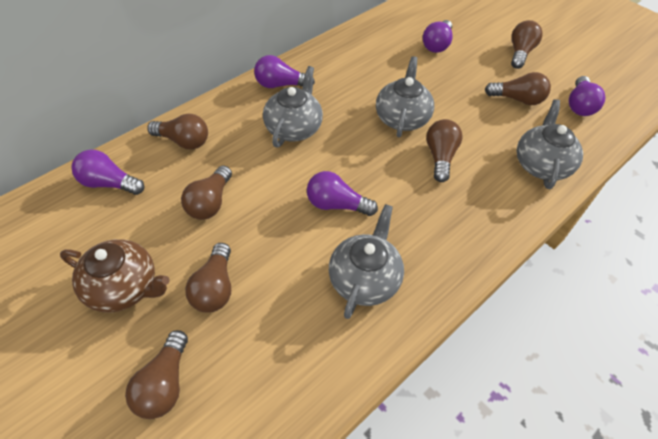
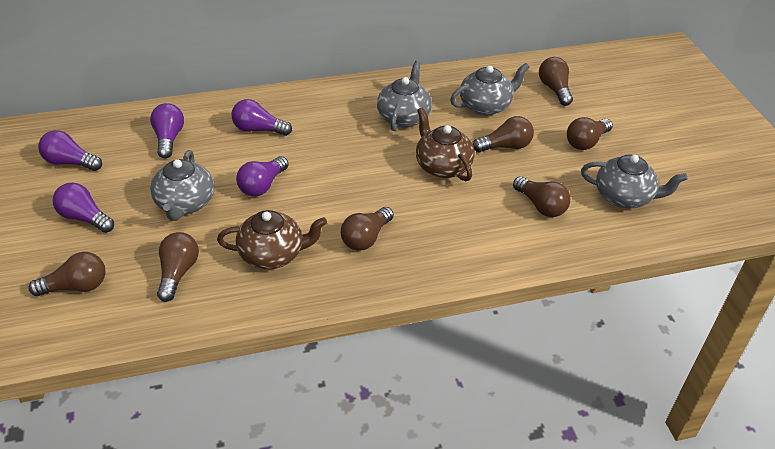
brown teapot: 1 -> 2

